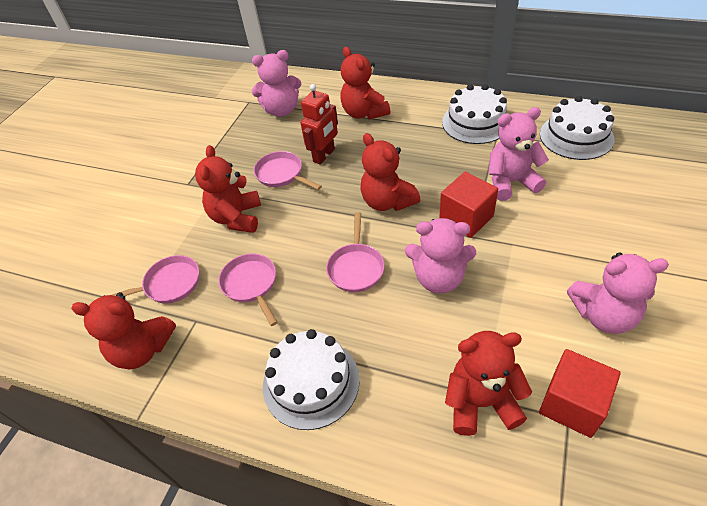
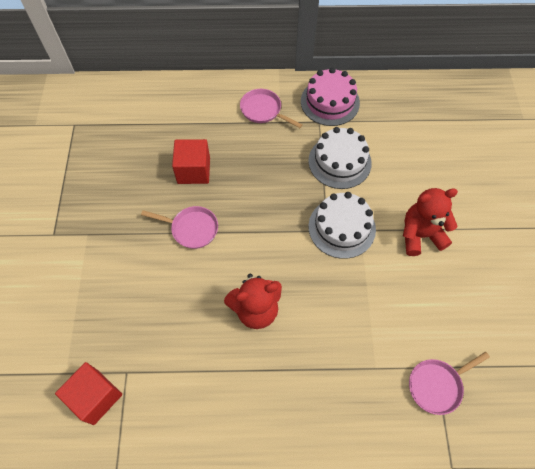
pink cake: 0 -> 1
pink pan: 4 -> 3
pink teddy bear: 4 -> 0
red robot: 1 -> 0
red teddy bear: 5 -> 2
white cake: 3 -> 2

